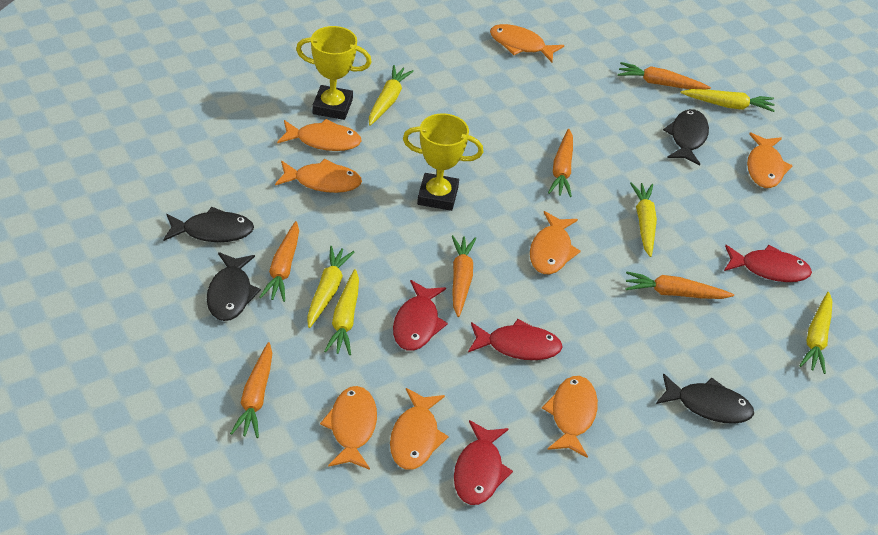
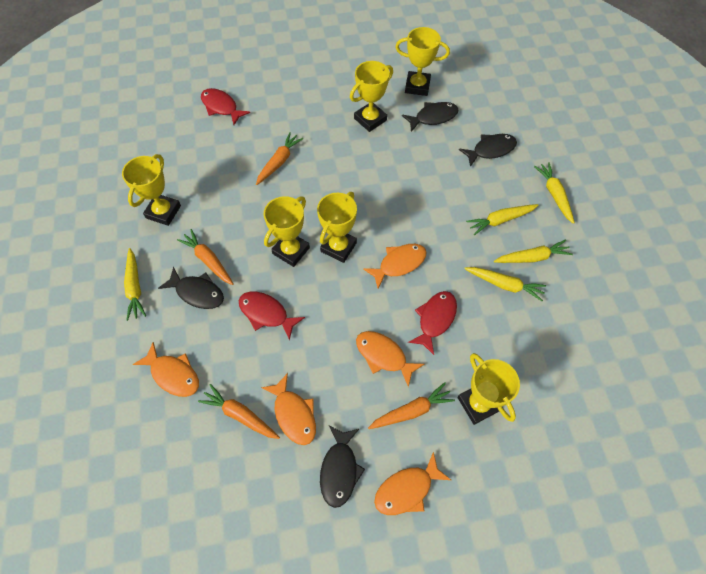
orange carrot: 6 -> 4
orange fish: 8 -> 5
red fish: 4 -> 3
yellow carrot: 6 -> 5
yellow trophy: 2 -> 6

